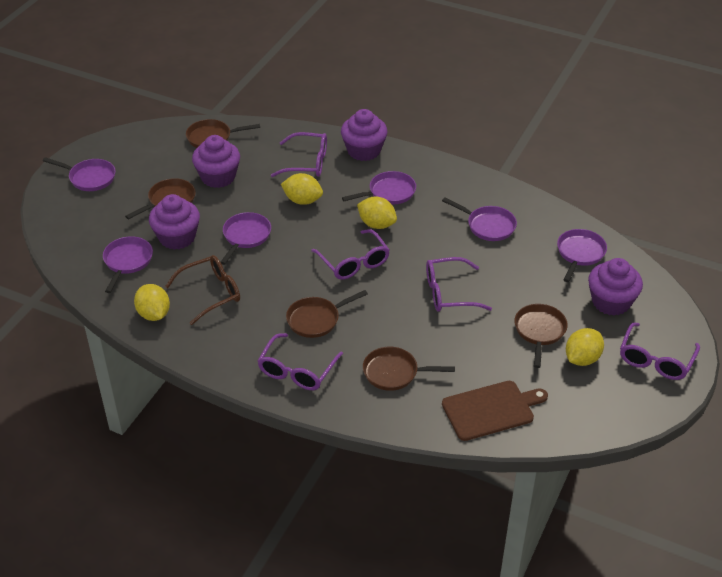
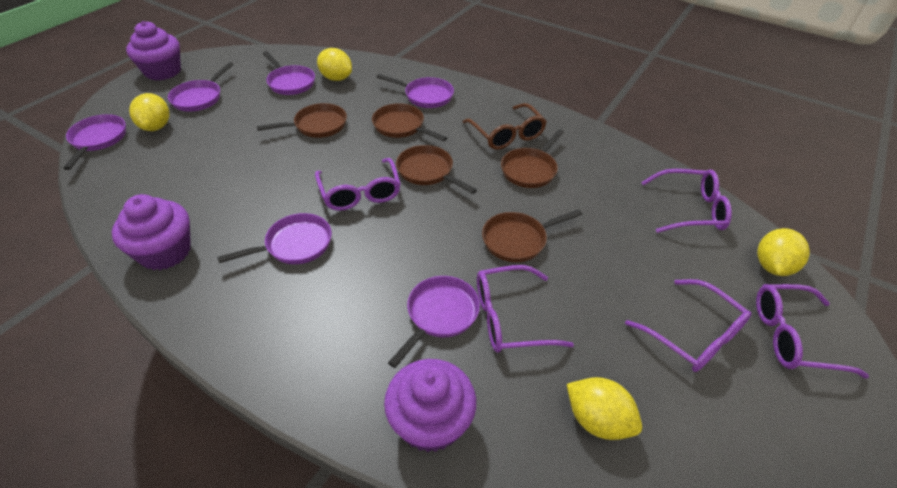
brown cutting board: 1 -> 0
purple cupcake: 4 -> 3

